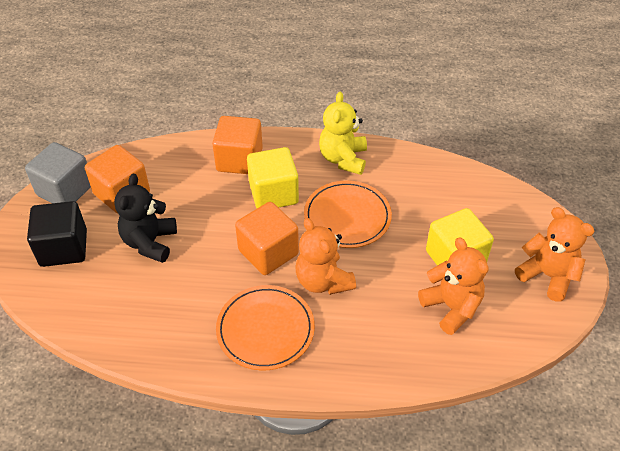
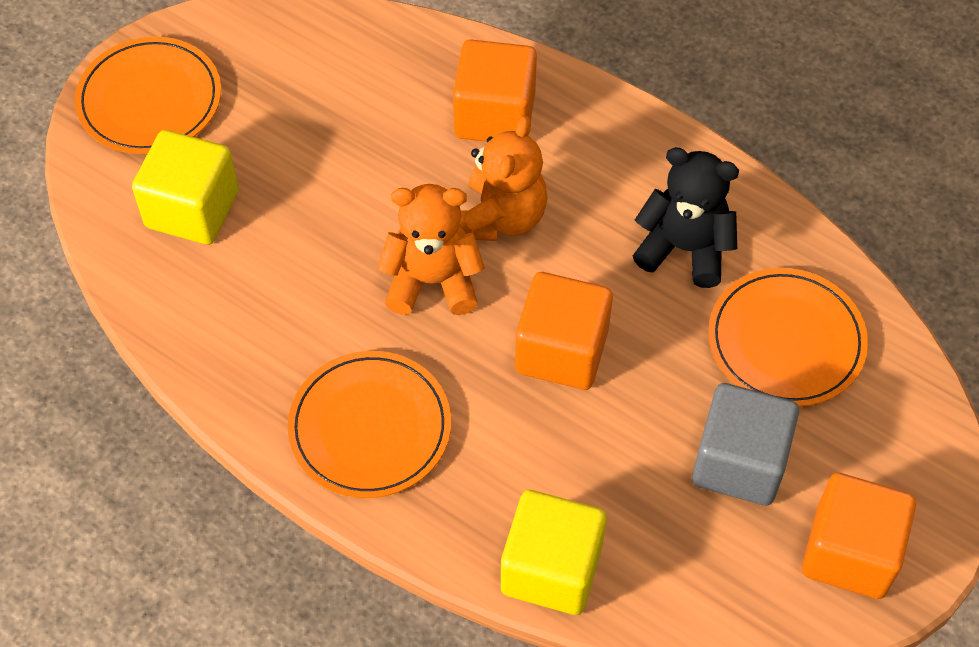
black cube: 1 -> 0
orange plate: 2 -> 3
orange teddy bear: 3 -> 2
yellow teddy bear: 1 -> 0

